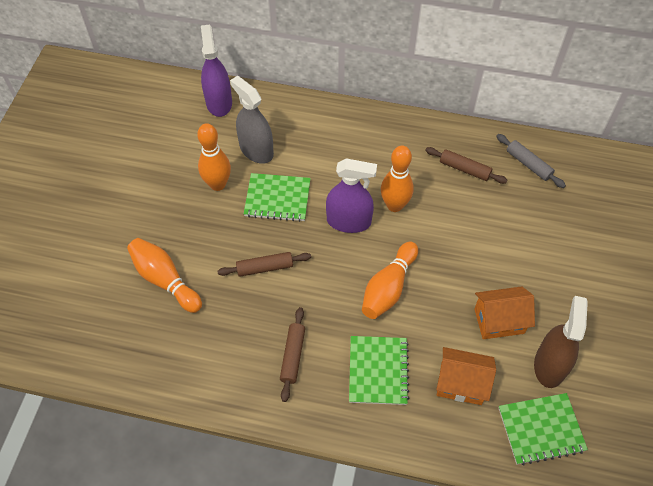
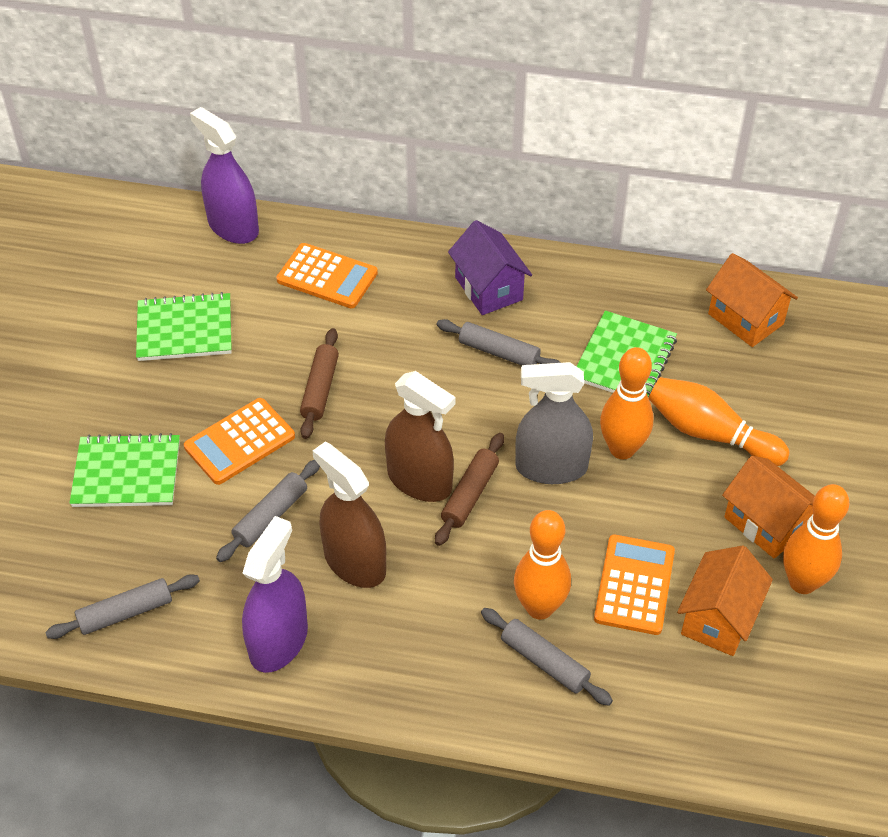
brown rolling pin: 3 -> 2
brown spray bottle: 1 -> 2
grey rolling pin: 1 -> 4
orange calculator: 0 -> 3
orange house: 2 -> 3
purple house: 0 -> 1

